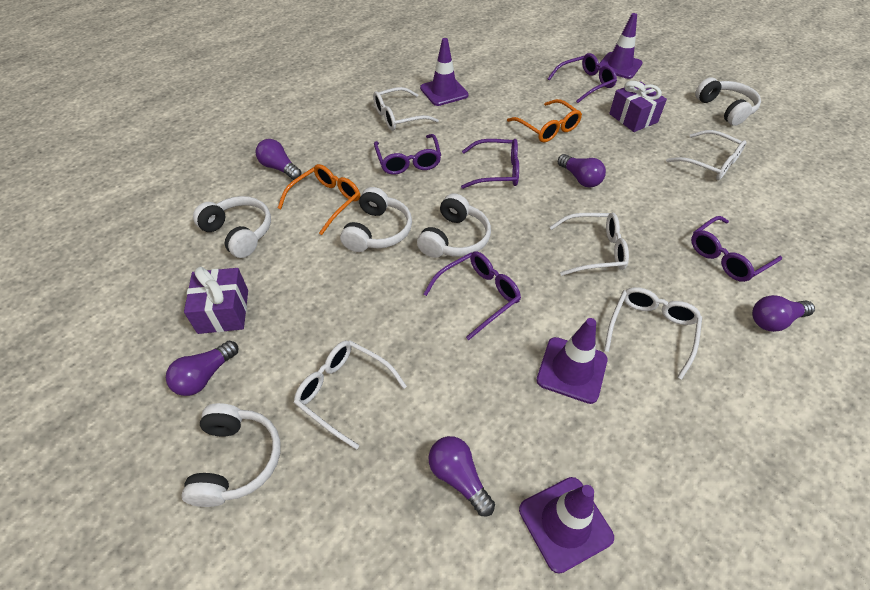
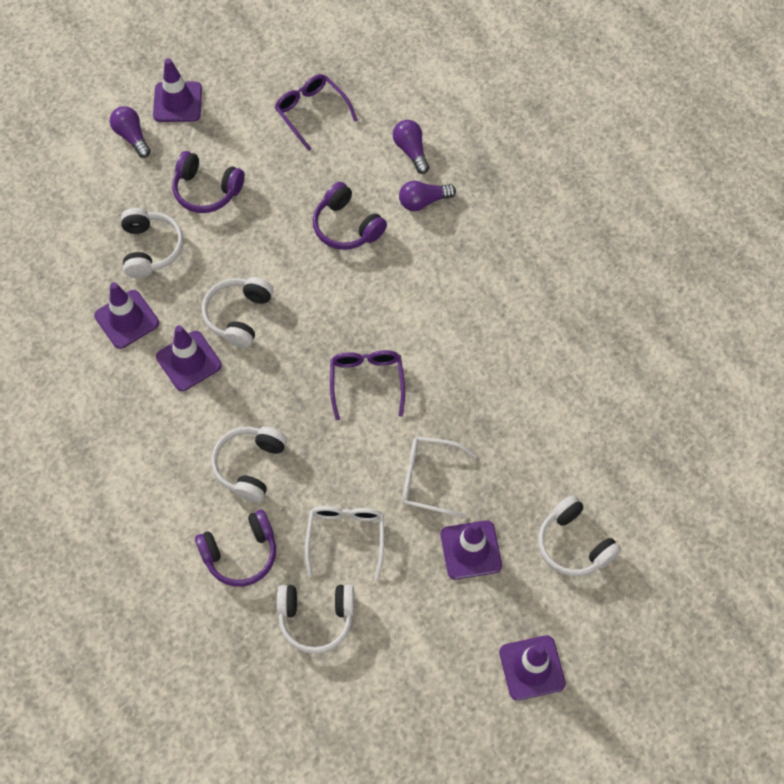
orange glasses: 2 -> 0
purple gift: 2 -> 0
purple glasses: 5 -> 2
purple headphones: 0 -> 3
purple light bulb: 5 -> 3
purple traffic cone: 4 -> 5
white glasses: 5 -> 2

